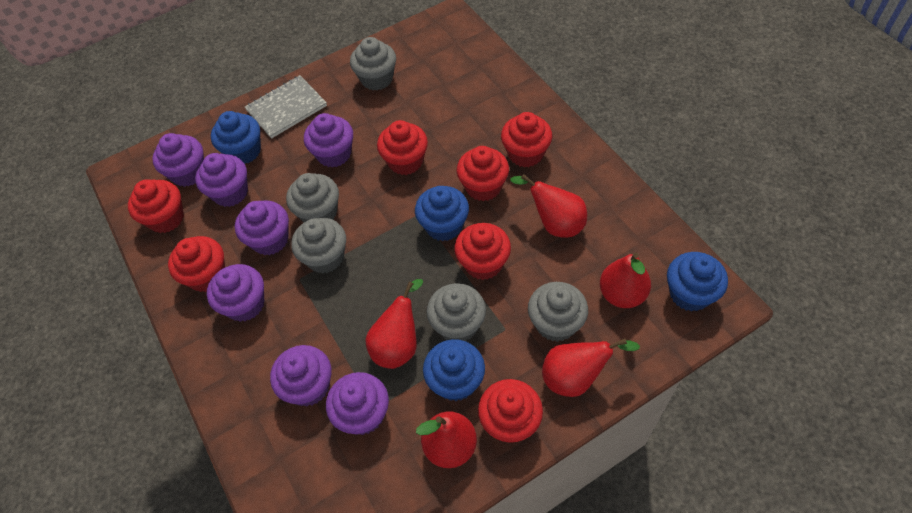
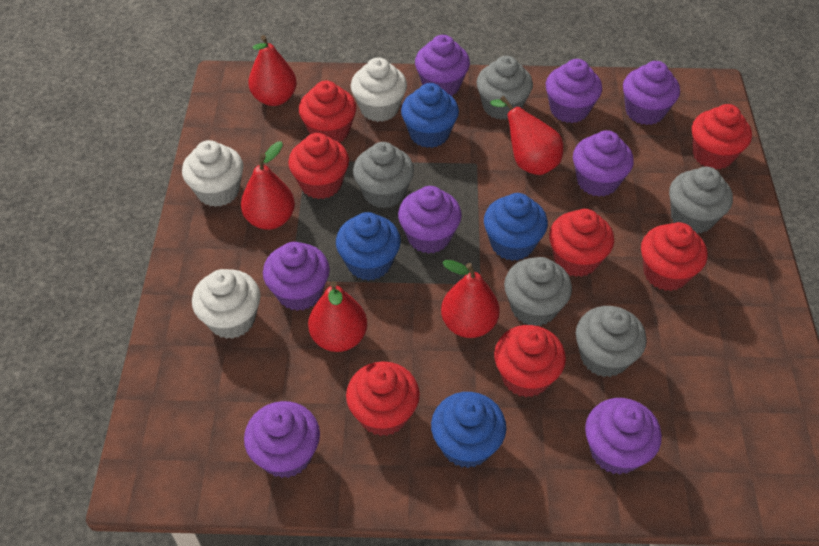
grey notebook: 1 -> 0
purple cupcake: 7 -> 8
white cupcake: 0 -> 3

